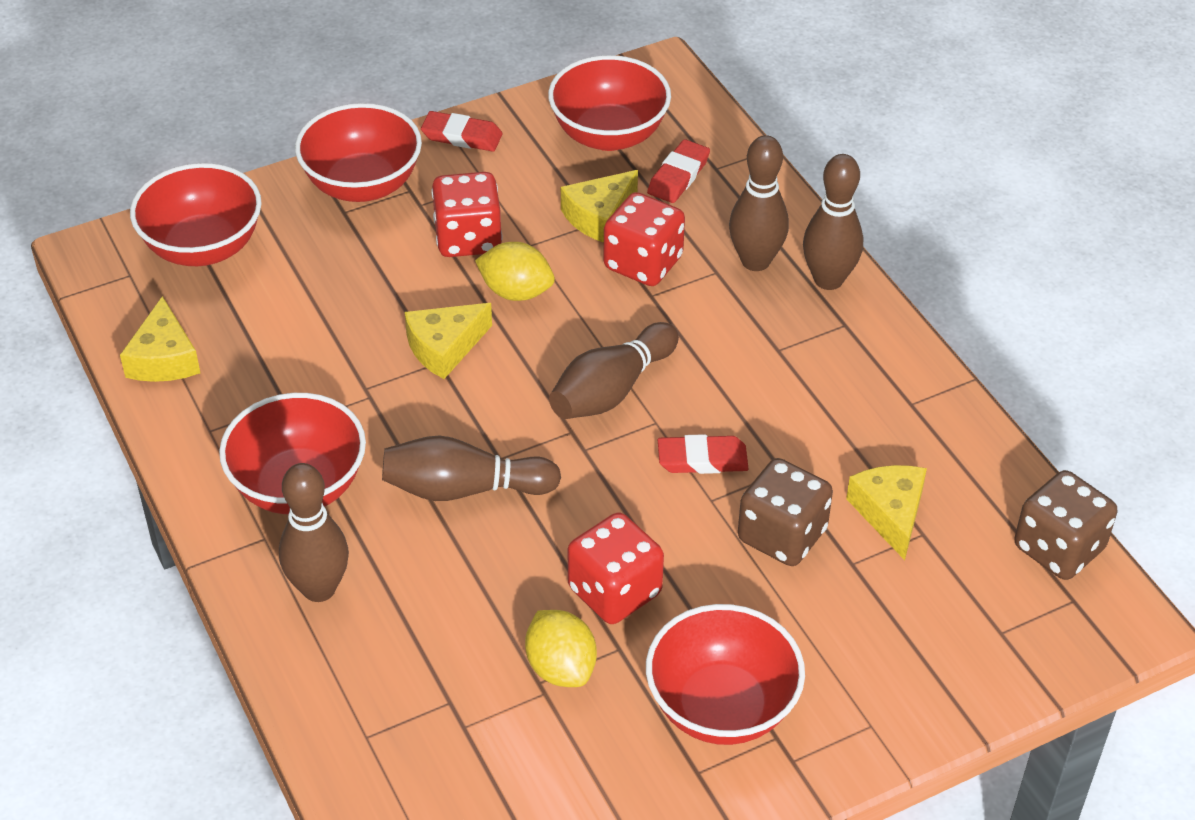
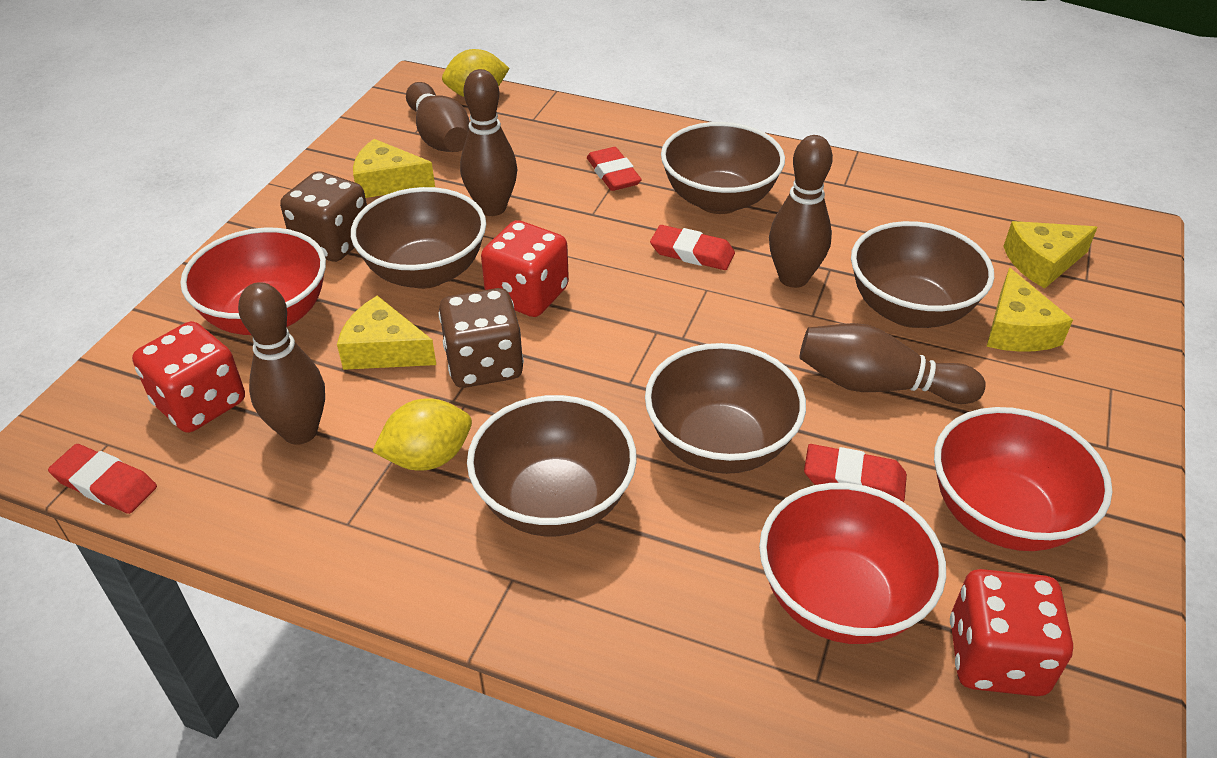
brown bowl: 0 -> 5
red bowl: 5 -> 3
red eraser: 3 -> 4

